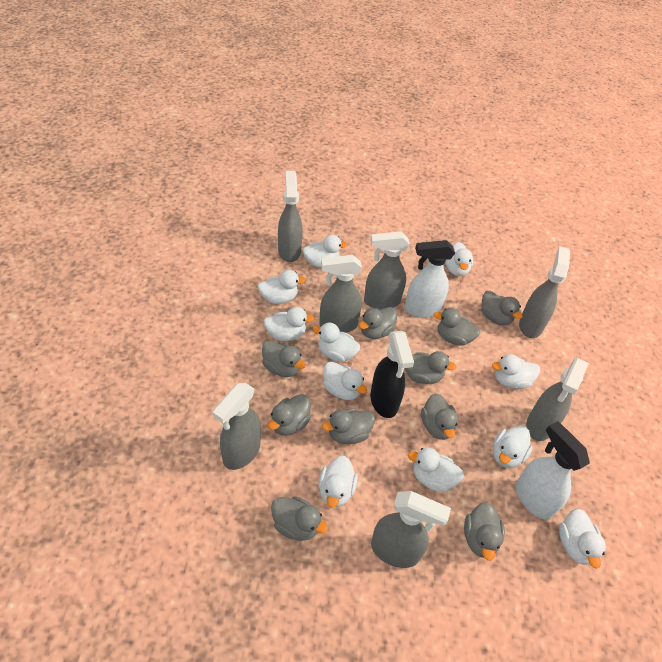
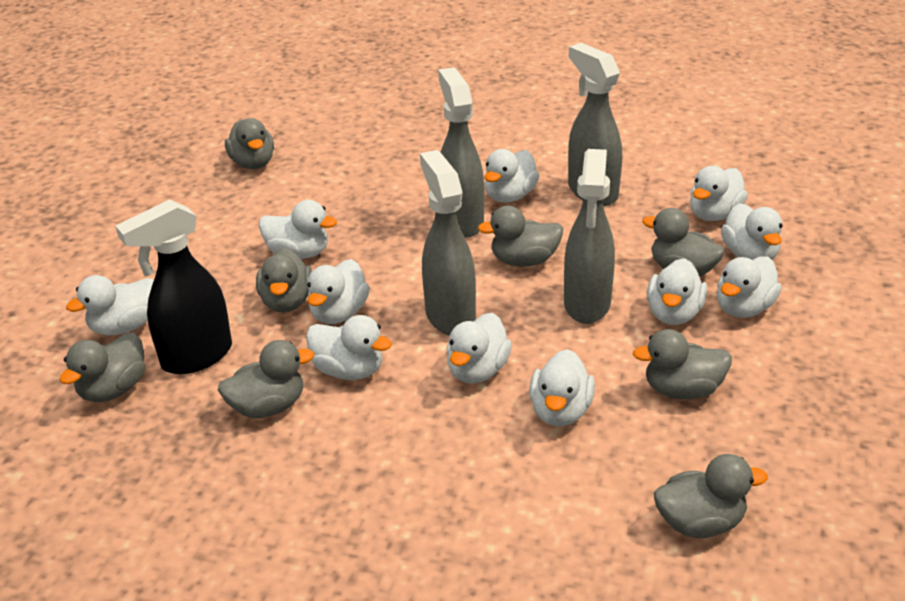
grey duck: 10 -> 8
grey spray bottle: 7 -> 4
white spray bottle: 2 -> 0

